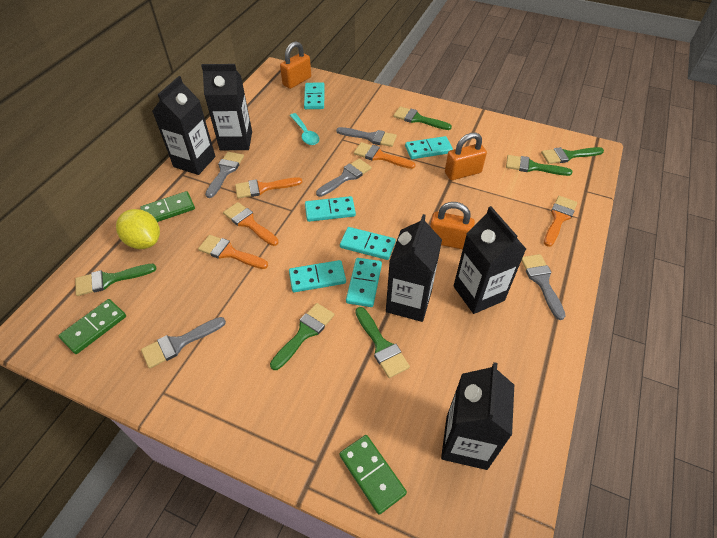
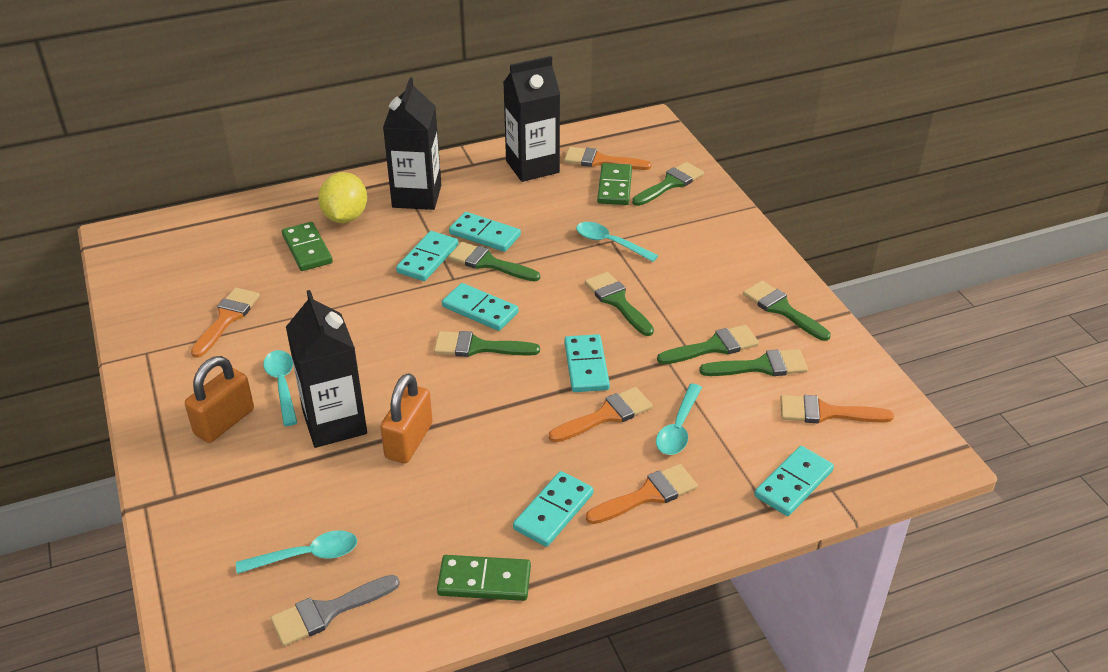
black carton: 5 -> 3
green brush: 6 -> 7
grey brush: 5 -> 1
orange padlock: 3 -> 2
turquoise spoon: 1 -> 4

